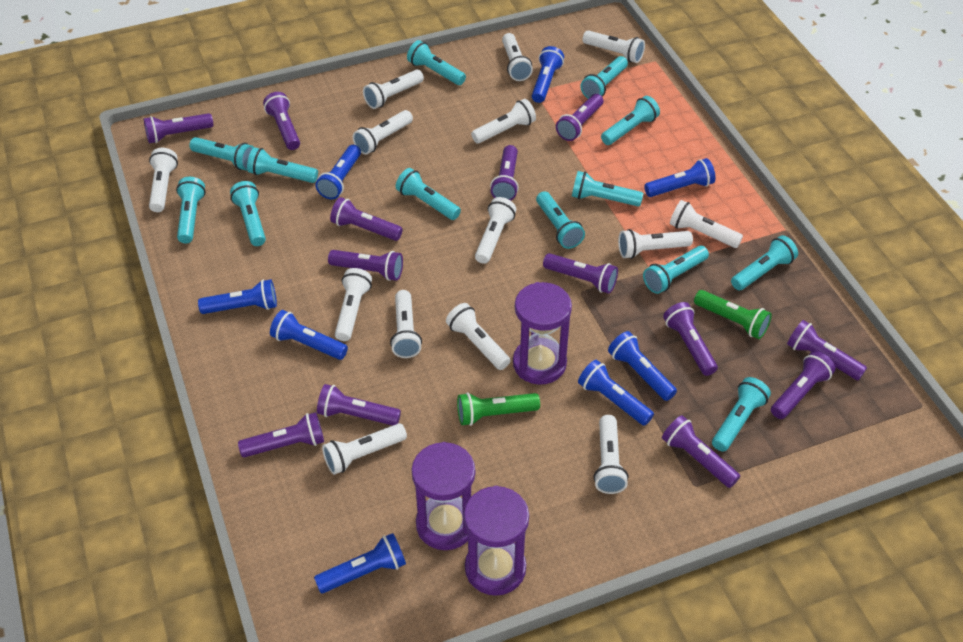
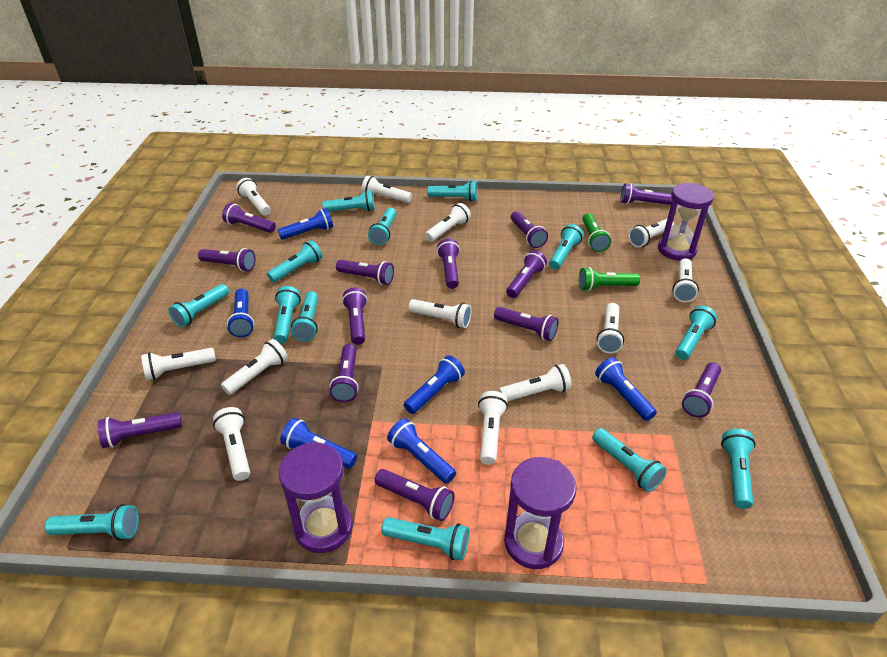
blue flashlight: 8 -> 6
white flashlight: 14 -> 12

